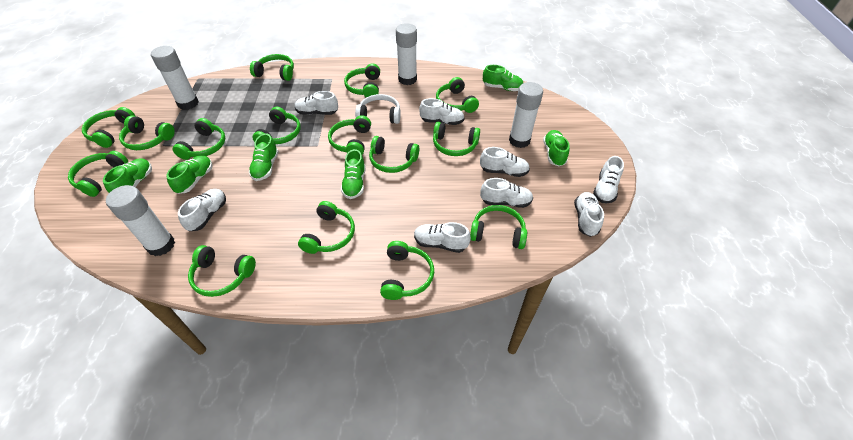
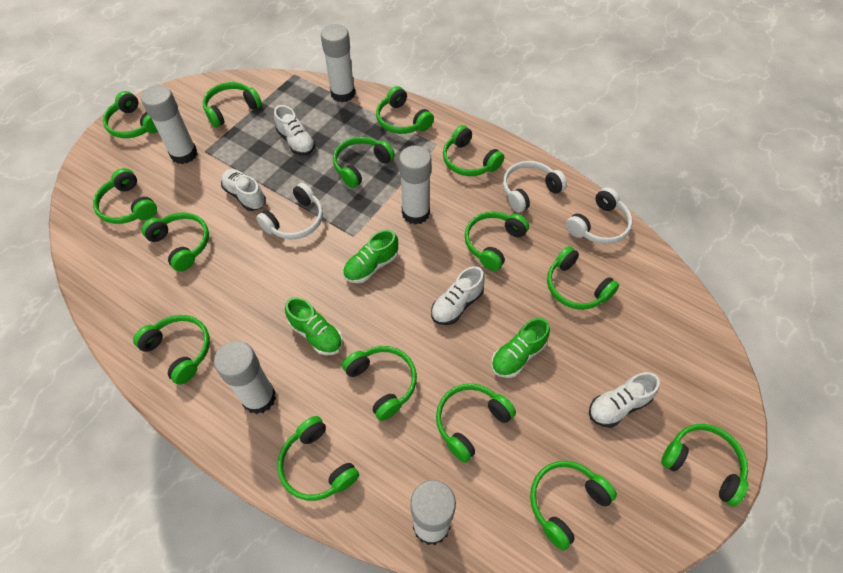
green shoe: 6 -> 3
white glue stick: 4 -> 5
white headphones: 1 -> 3
white shoe: 8 -> 4

